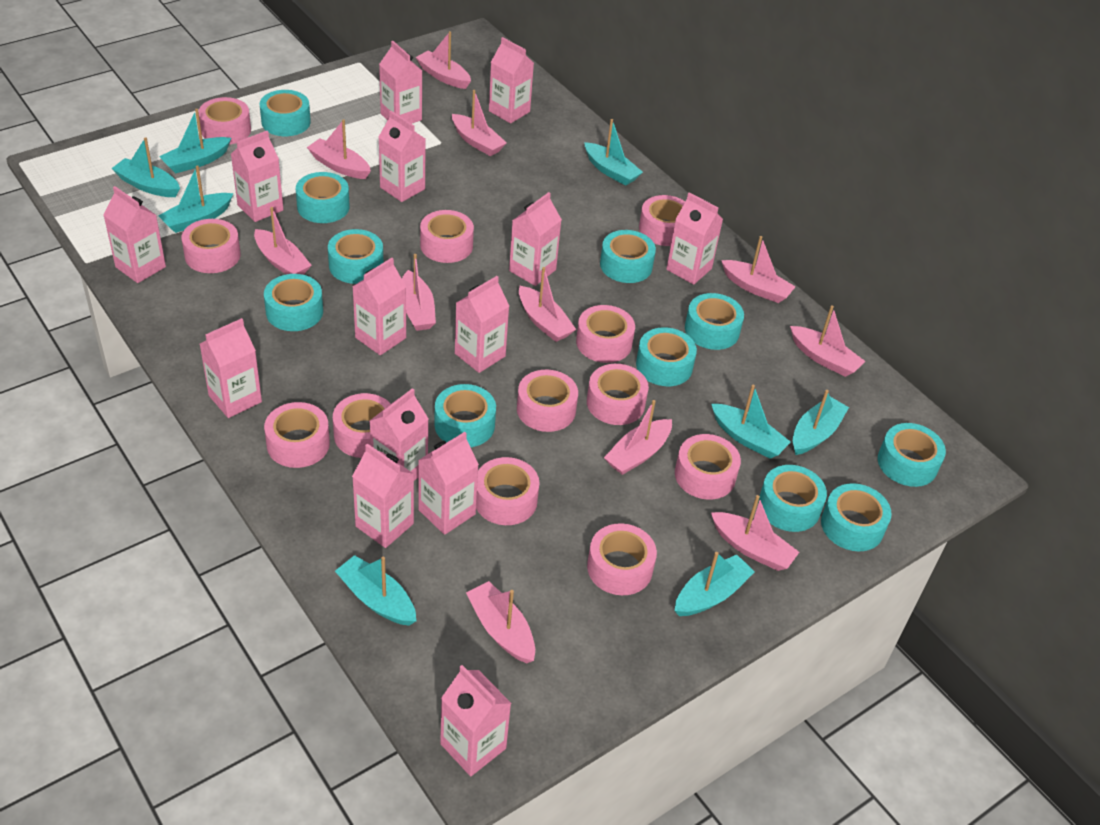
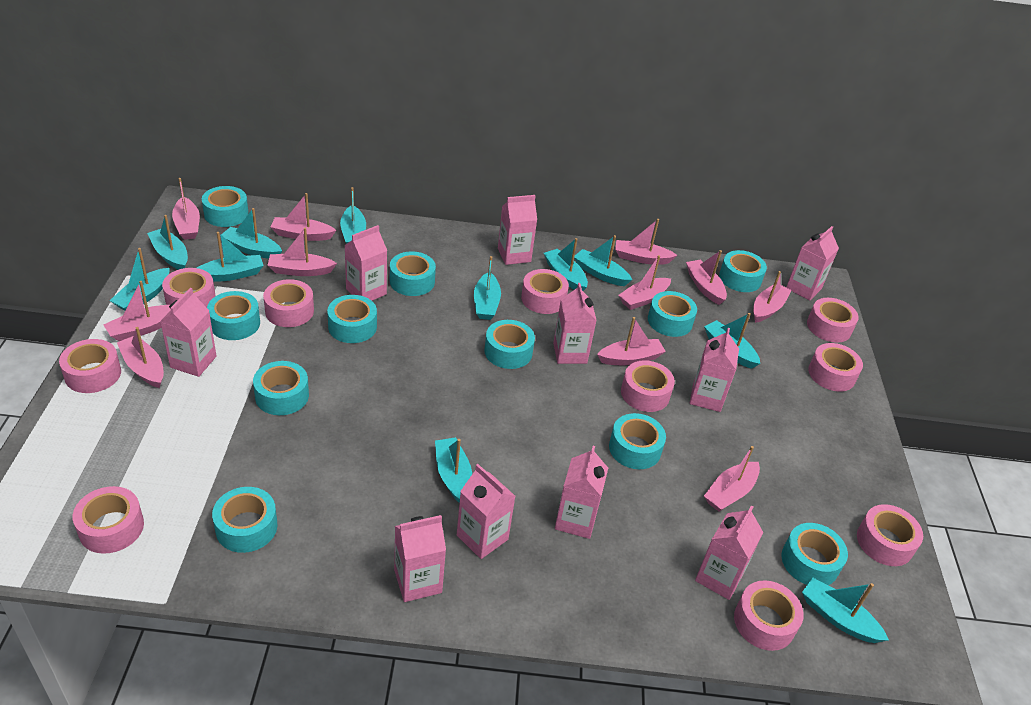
pink carton: 14 -> 10
pink tape: 12 -> 10
turquoise boat: 8 -> 11

